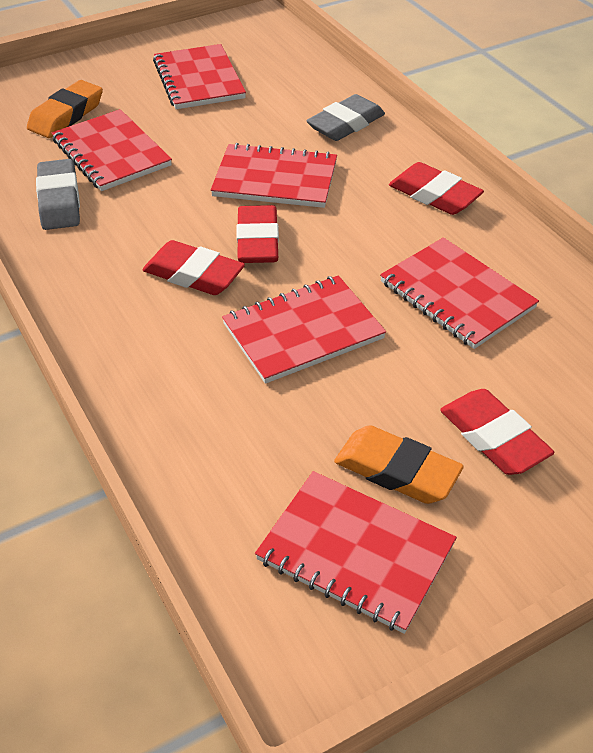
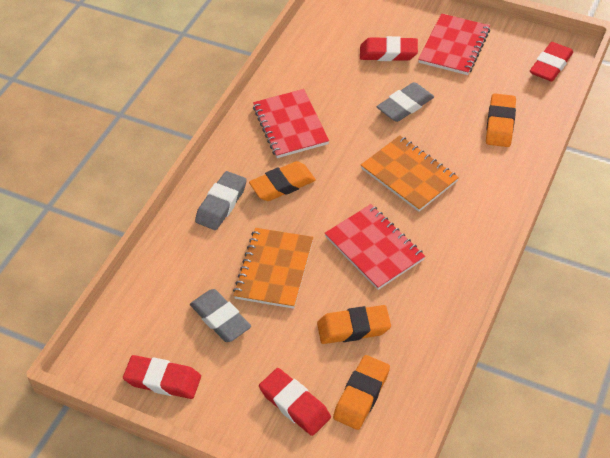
grey eraser: 2 -> 3
orange eraser: 2 -> 4
orange notebook: 0 -> 2
red notebook: 6 -> 3

